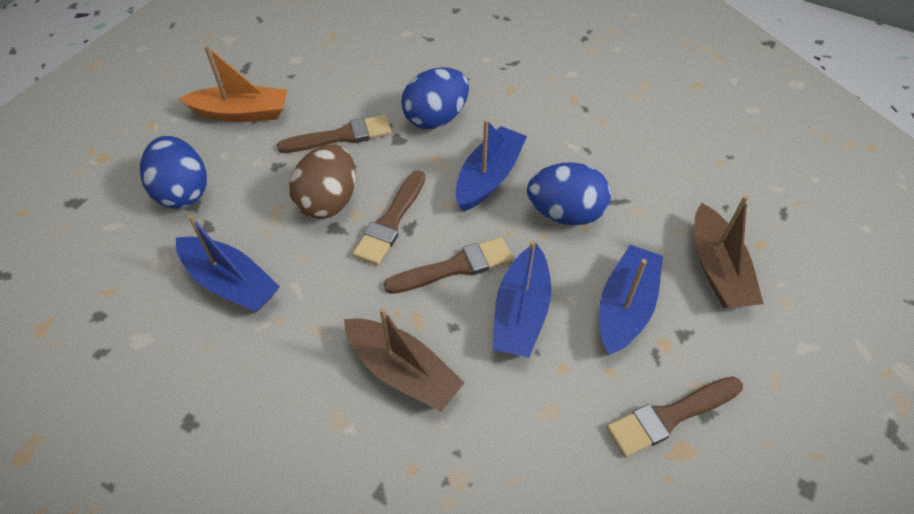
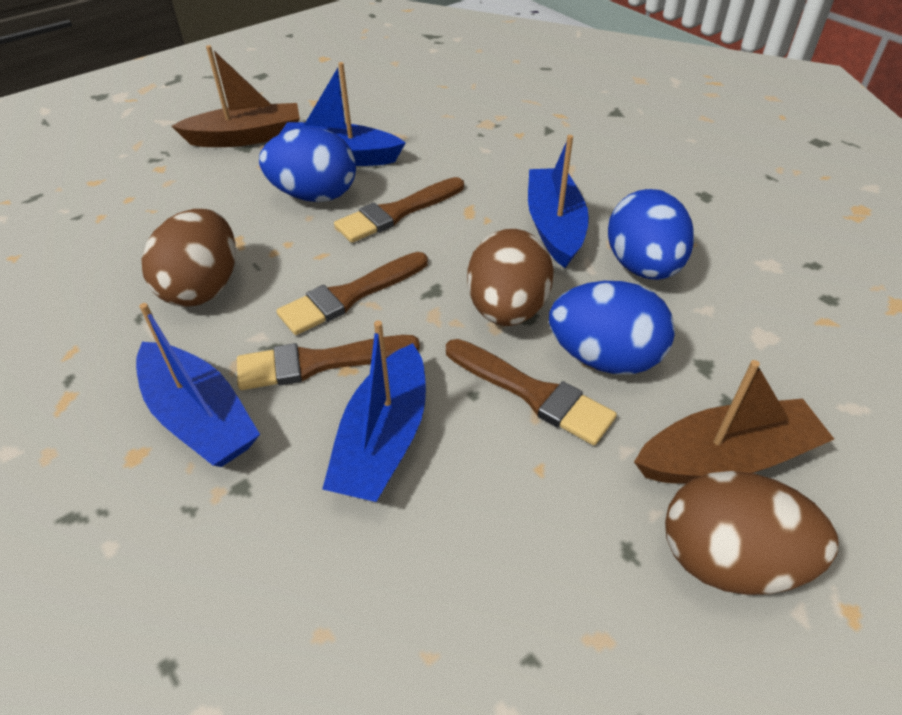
brown egg: 1 -> 3
orange boat: 1 -> 0

